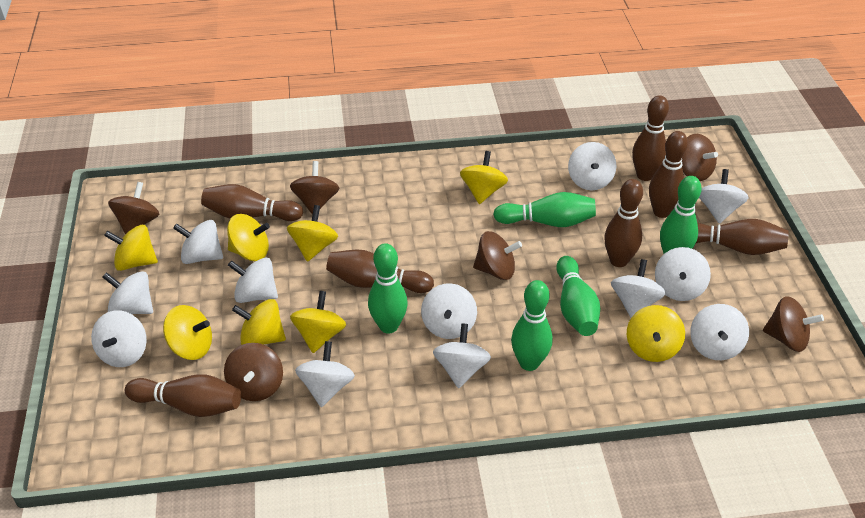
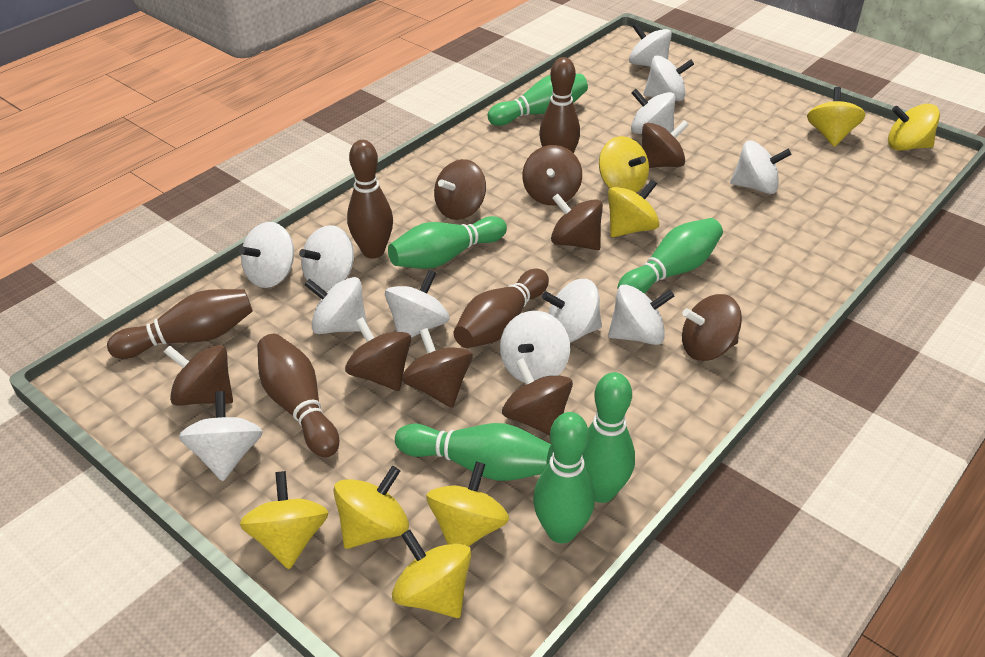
brown bowling pin: 7 -> 5
brown spinning top: 6 -> 9
green bowling pin: 5 -> 6

